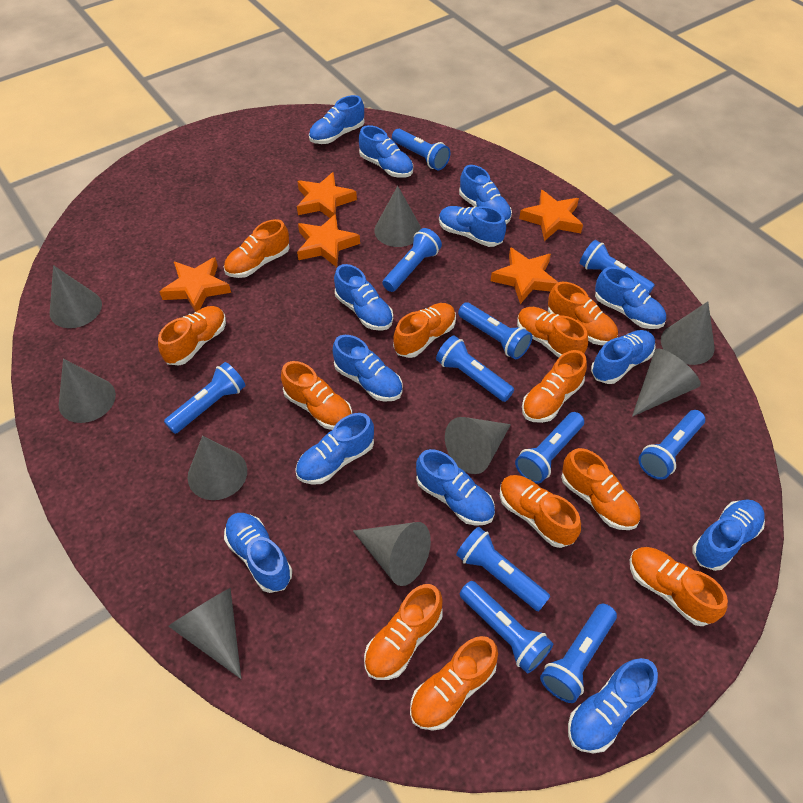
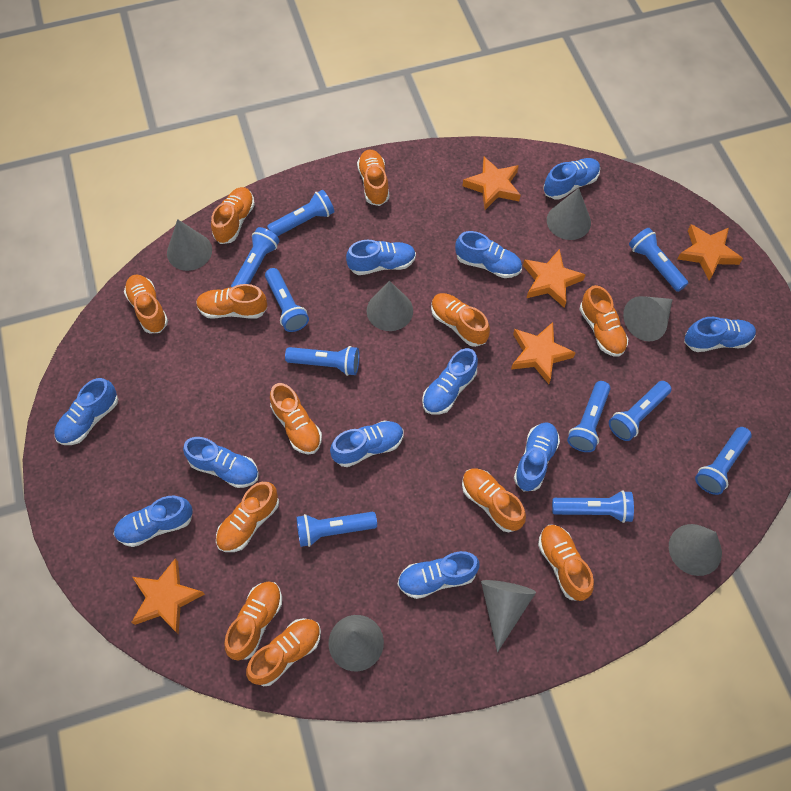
blue flashlight: 11 -> 10
blue shoe: 13 -> 11
grey cone: 9 -> 7

